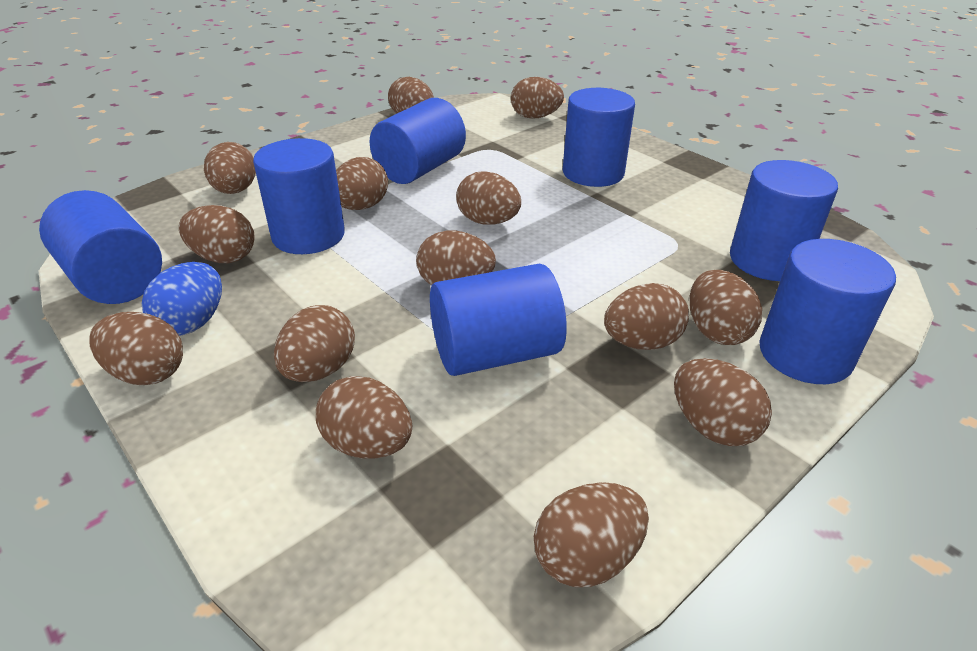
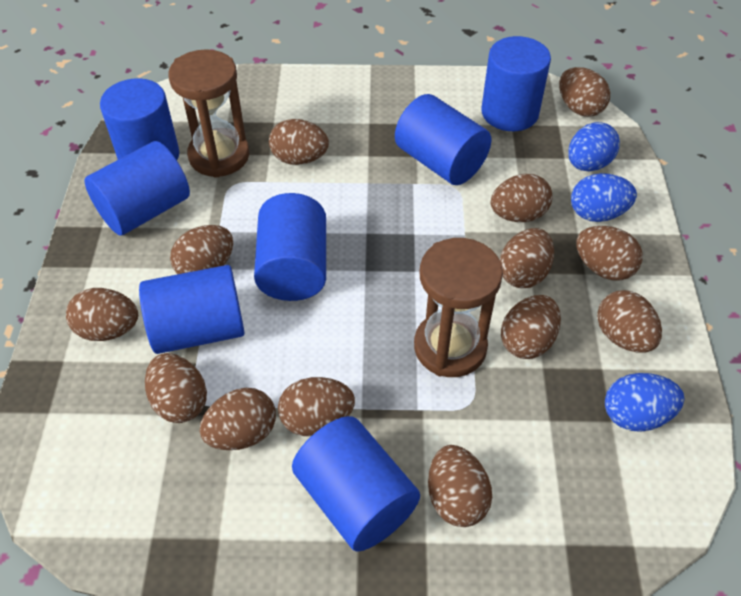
blue egg: 1 -> 3
brown egg: 14 -> 13
brown hourglass: 0 -> 2

